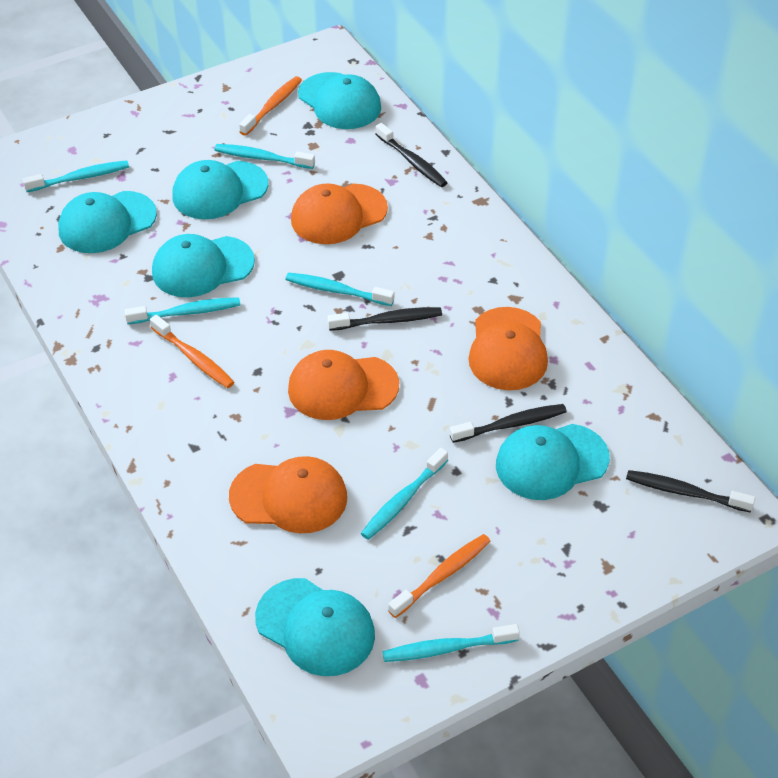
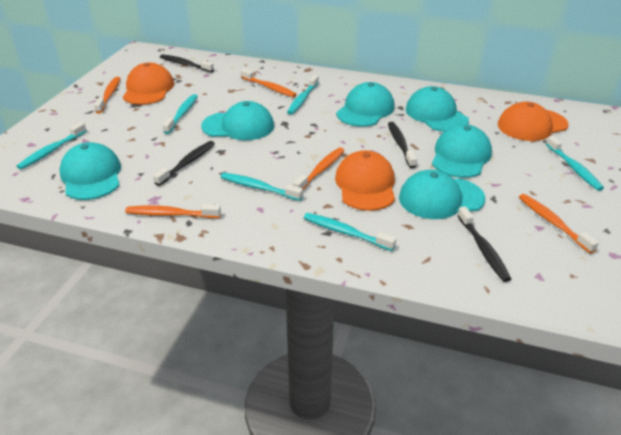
orange cap: 4 -> 3
orange toothbrush: 3 -> 5

